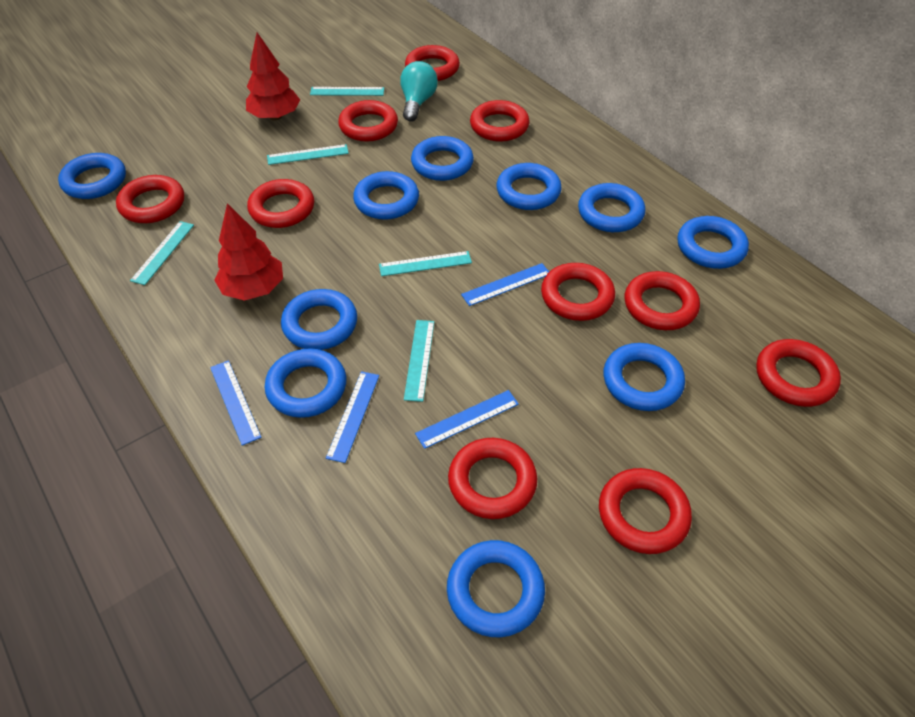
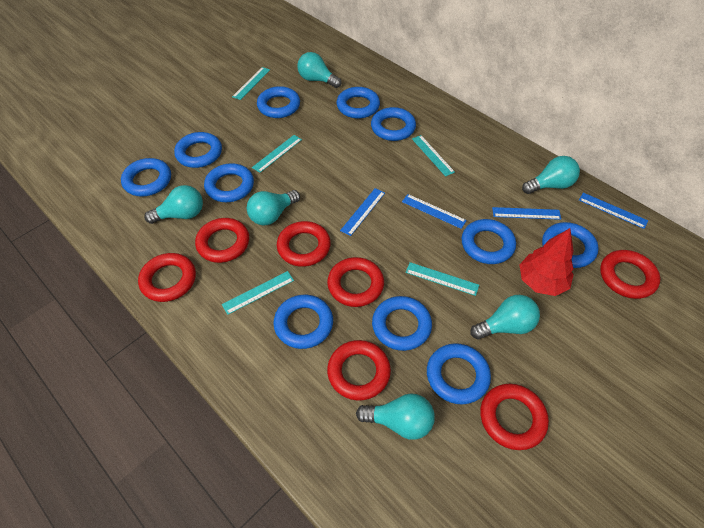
blue ring: 10 -> 11
red ring: 10 -> 7
red tree: 2 -> 1
turquoise light bulb: 1 -> 6

